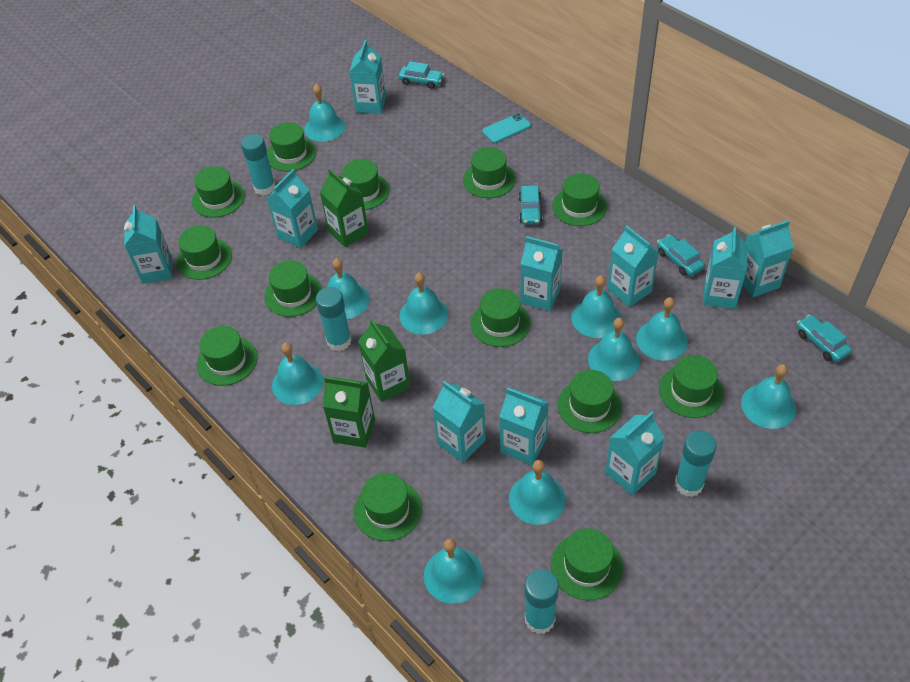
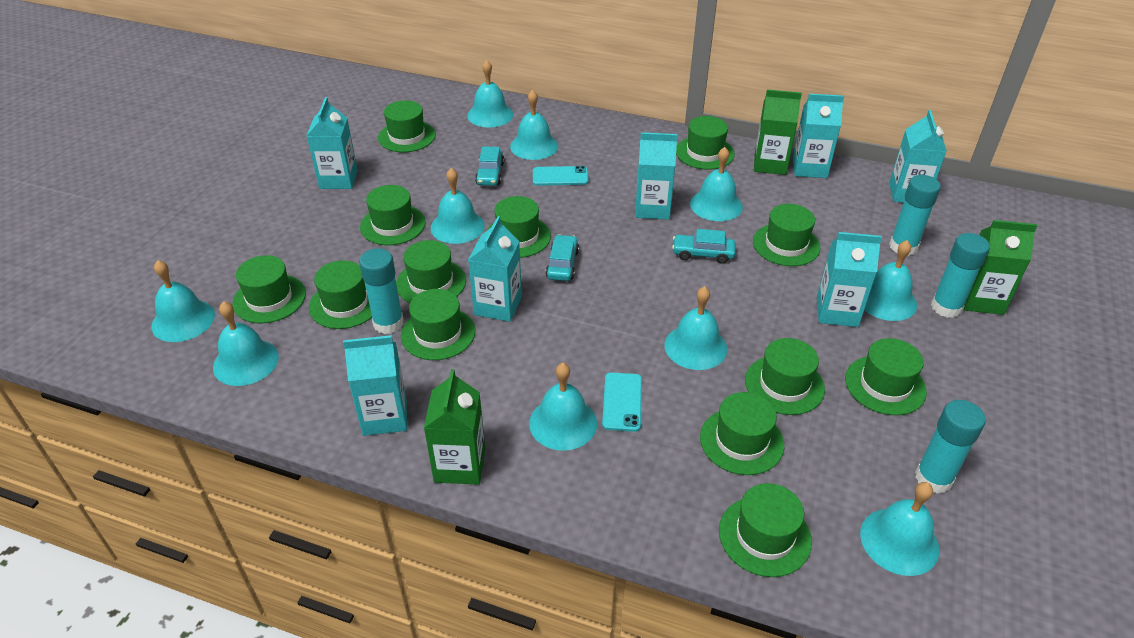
turquoise car: 4 -> 3
turquoise carton: 10 -> 7
turquoise phone: 1 -> 2

